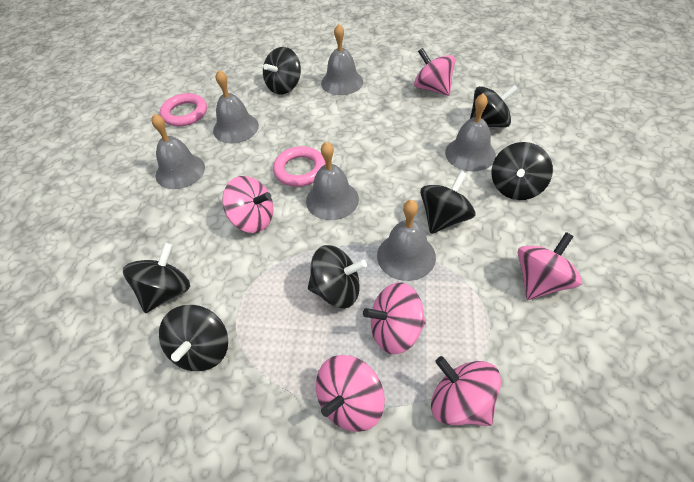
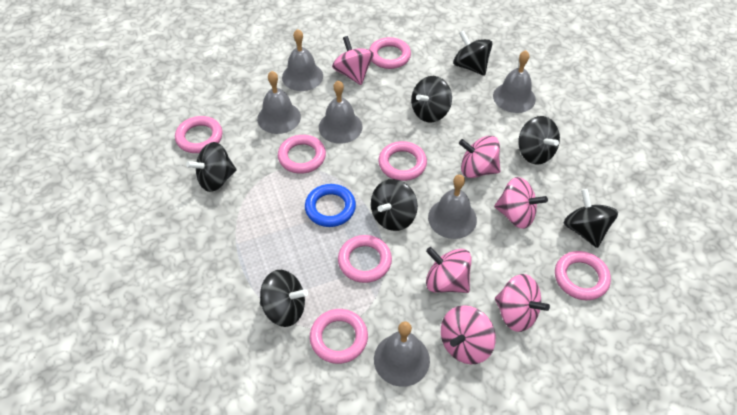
blue ring: 0 -> 1
pink ring: 2 -> 7

